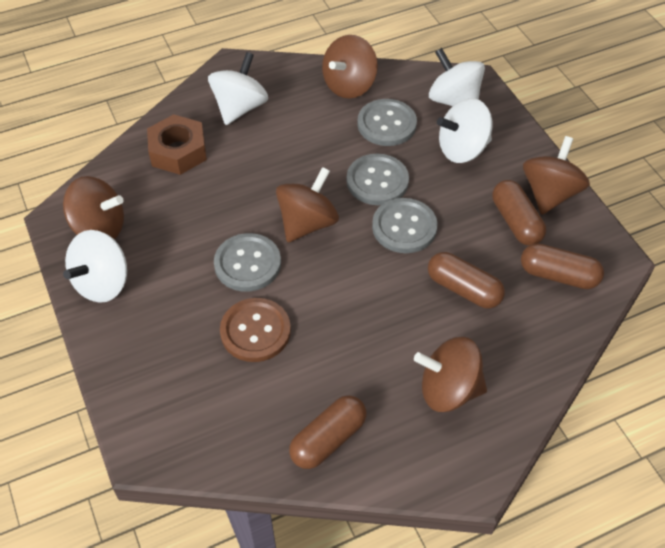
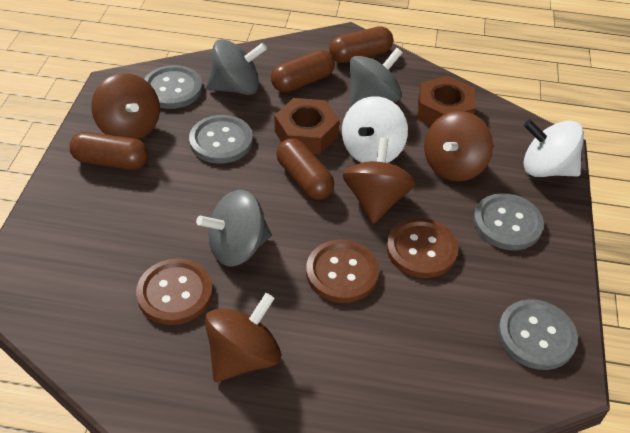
brown button: 1 -> 3
brown nut: 1 -> 2
brown spinning top: 5 -> 4
grey spinning top: 0 -> 3
white spinning top: 4 -> 2

